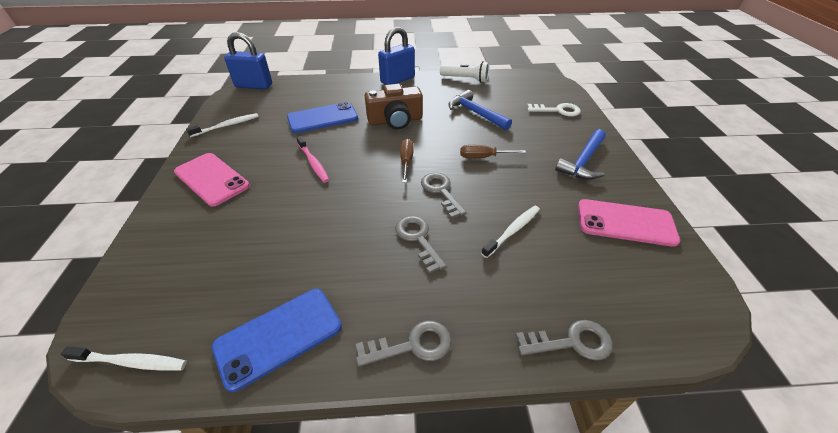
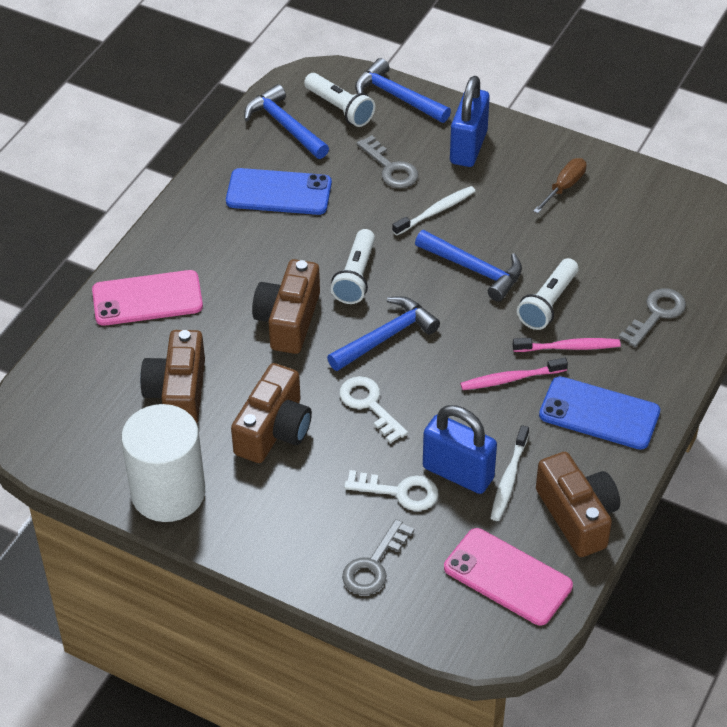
blue hammer: 2 -> 4
brown camera: 1 -> 4
brown screwdriver: 2 -> 1
grey key: 4 -> 3
pink toothbrush: 1 -> 2
white cylinder: 0 -> 1
white flashlight: 1 -> 3
white key: 1 -> 2
white toothbrush: 3 -> 2

